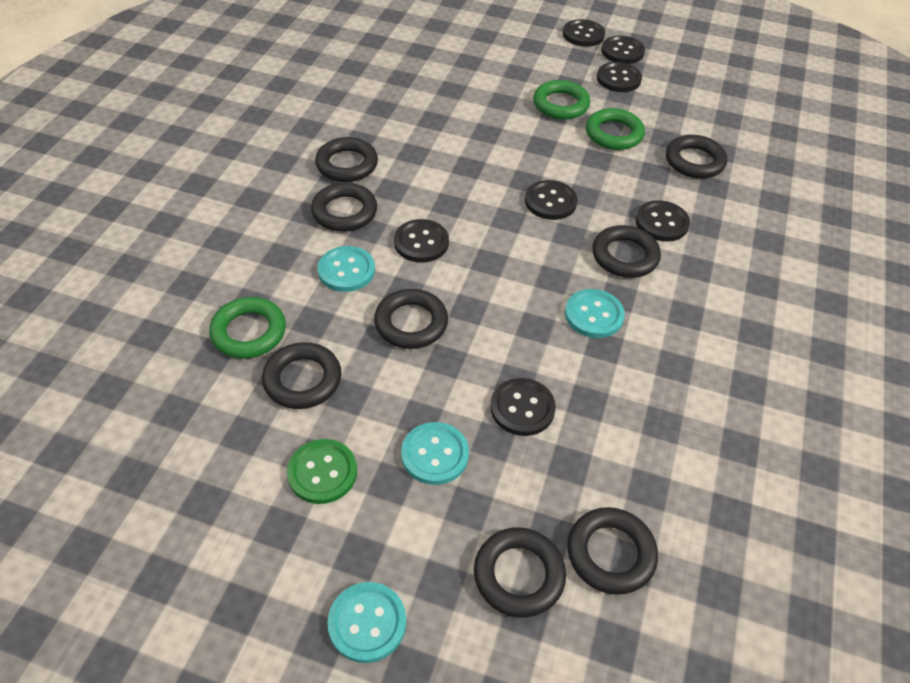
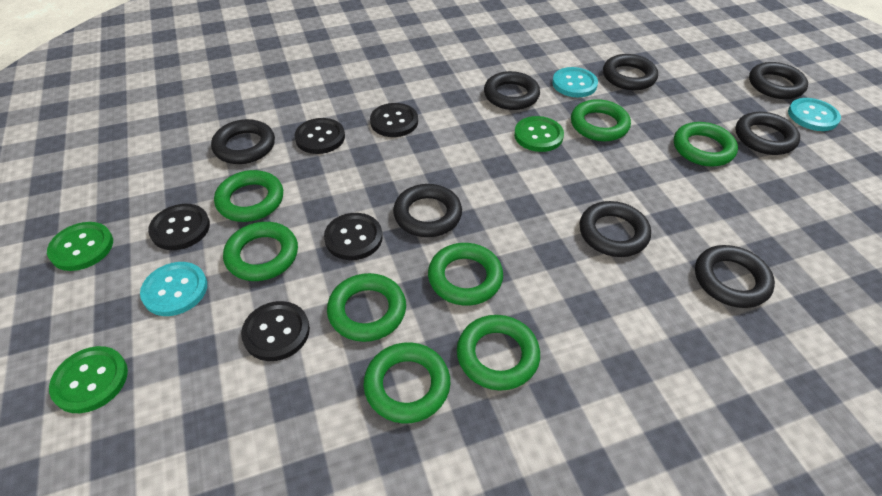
black button: 7 -> 5
green button: 1 -> 3
green ring: 3 -> 8
turquoise button: 4 -> 3

